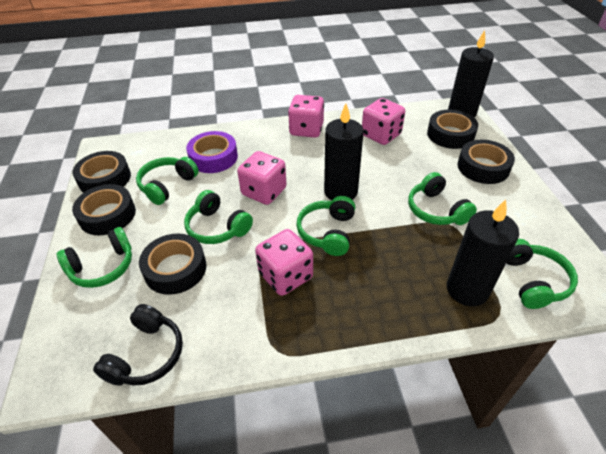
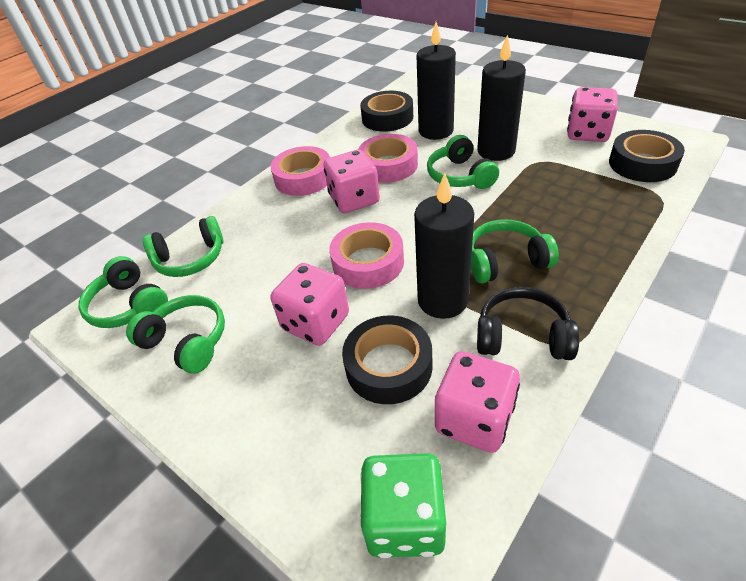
black tape: 5 -> 3
green dice: 0 -> 1
green headphones: 6 -> 5
pink tape: 0 -> 3
purple tape: 1 -> 0

